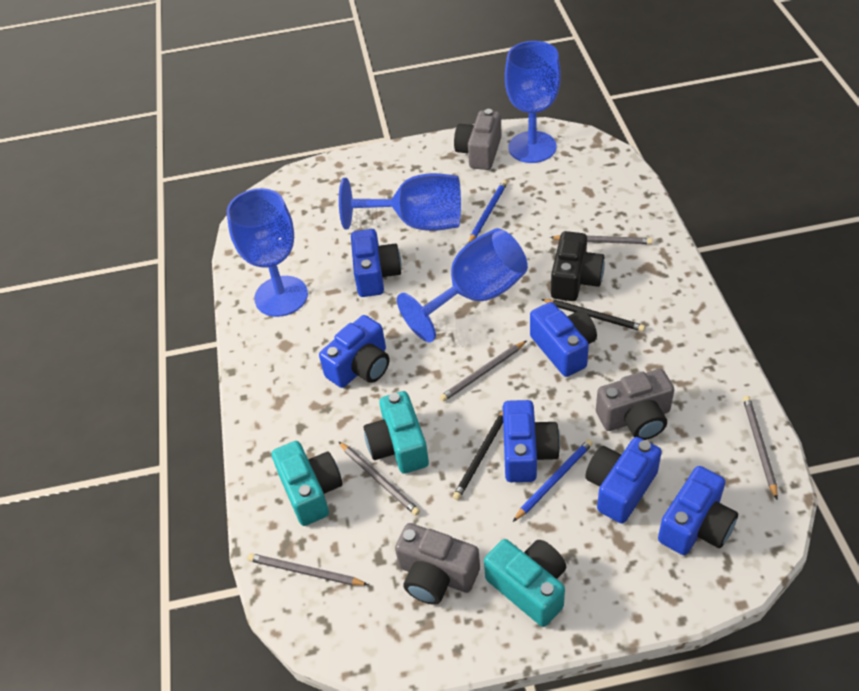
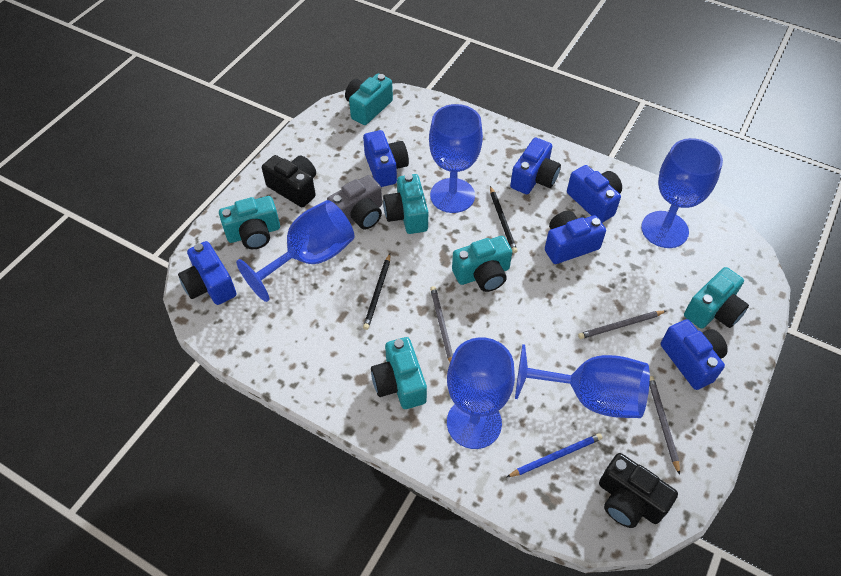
black camera: 1 -> 2
blue goblet: 4 -> 5
blue pencil: 2 -> 1
grey camera: 3 -> 1
grey pencil: 5 -> 3
turquoise camera: 3 -> 6

